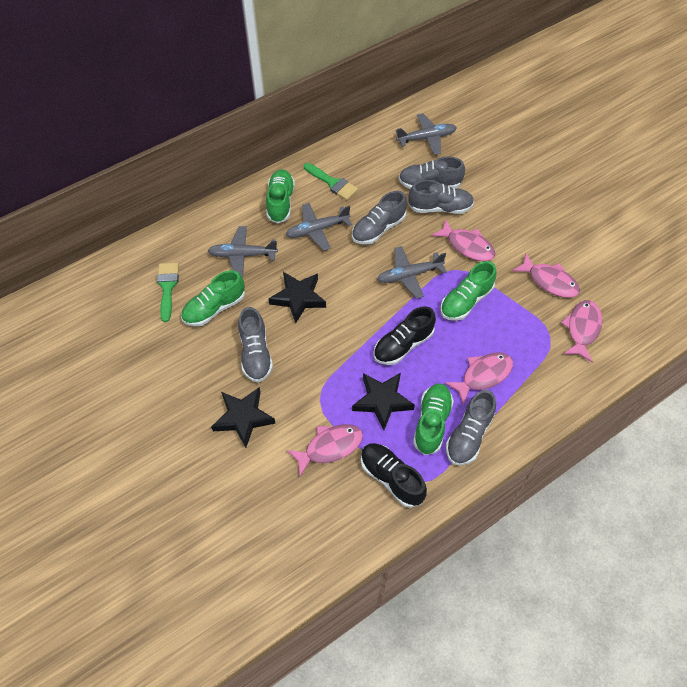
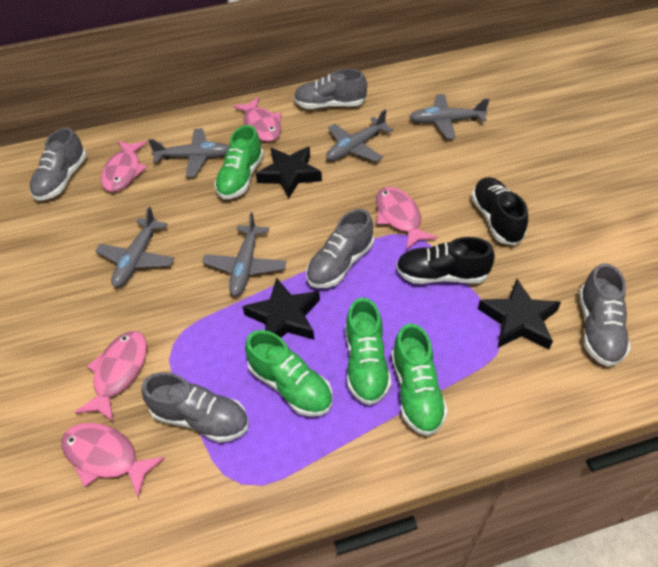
green brush: 2 -> 0
grey plane: 4 -> 5

